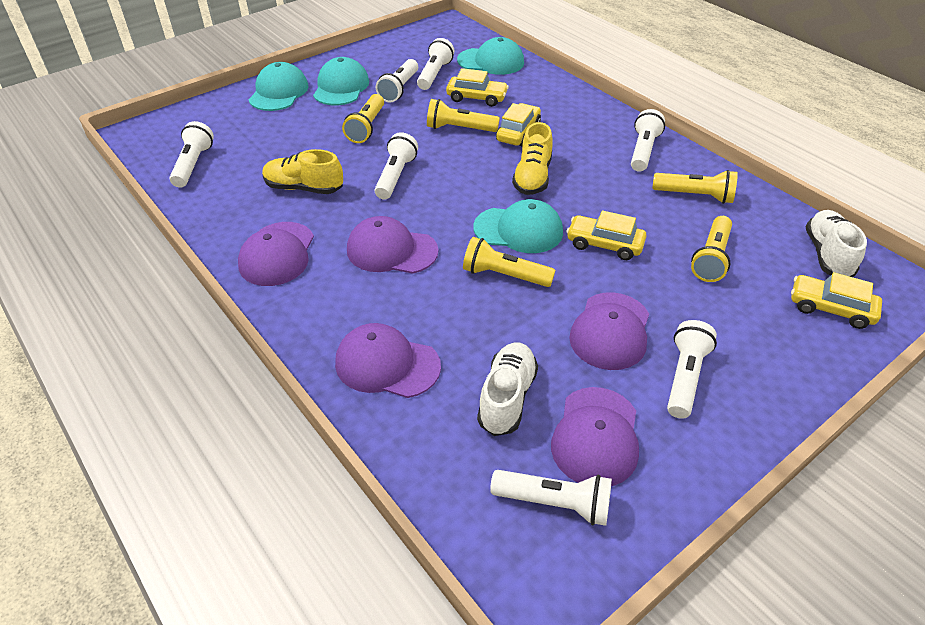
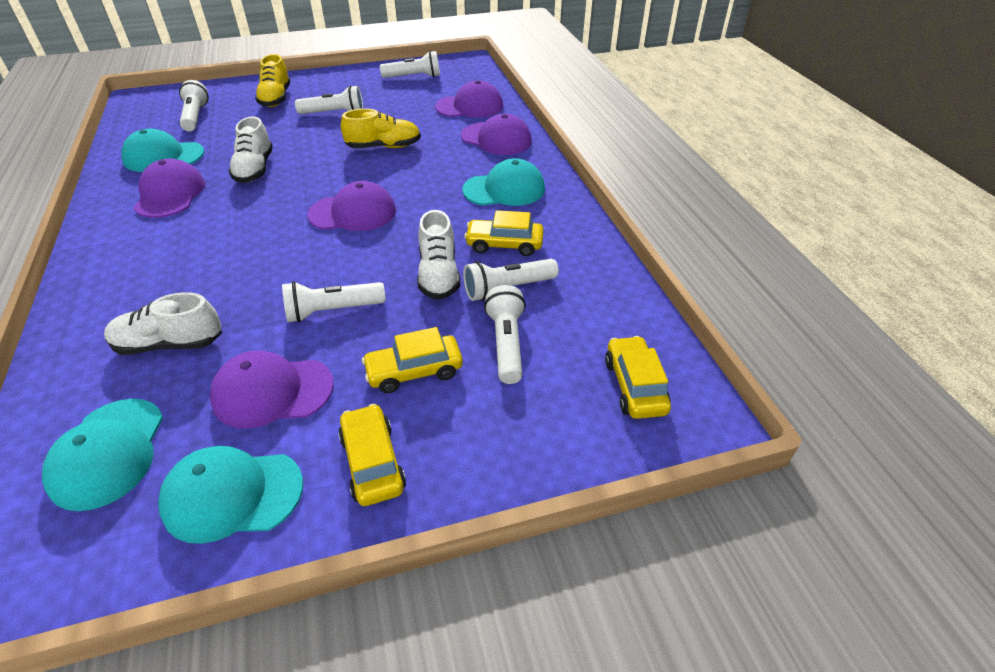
white flashlight: 7 -> 6
white shoe: 2 -> 3
yellow flashlight: 5 -> 0

